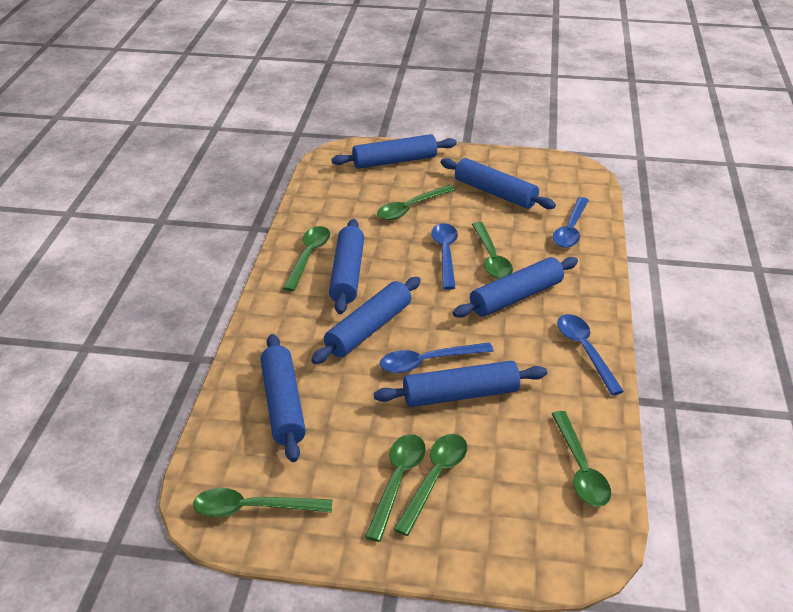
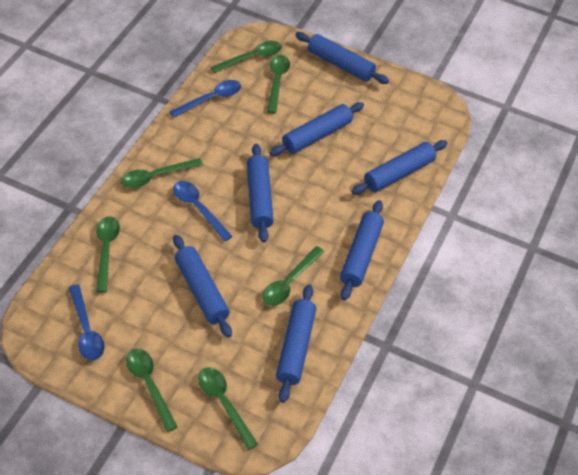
blue spoon: 4 -> 3

